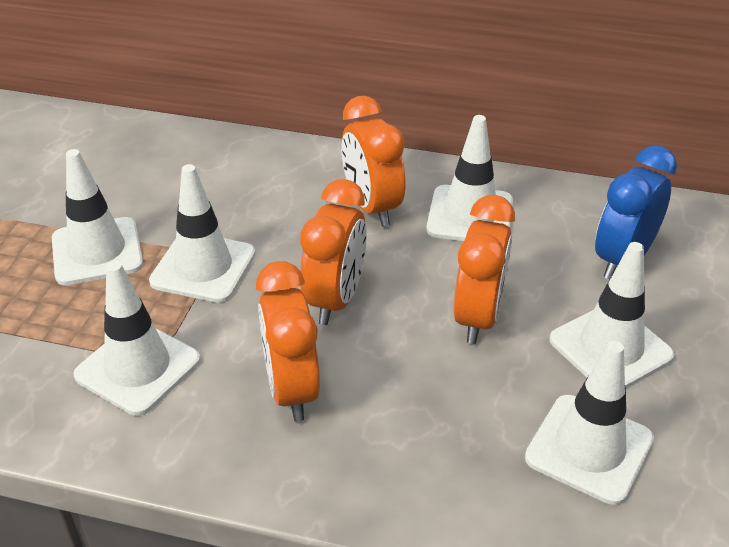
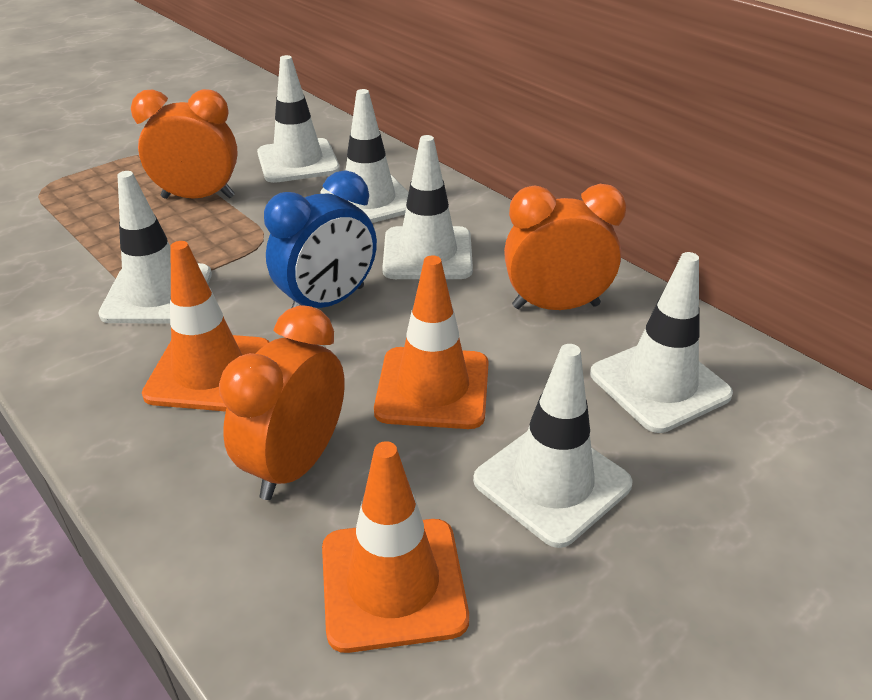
orange clock: 4 -> 3
orange traffic cone: 0 -> 3

